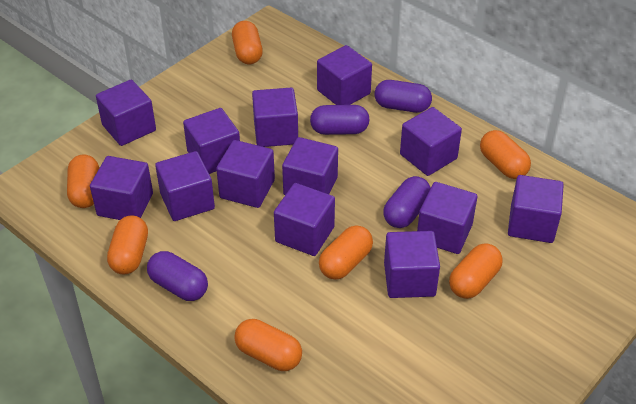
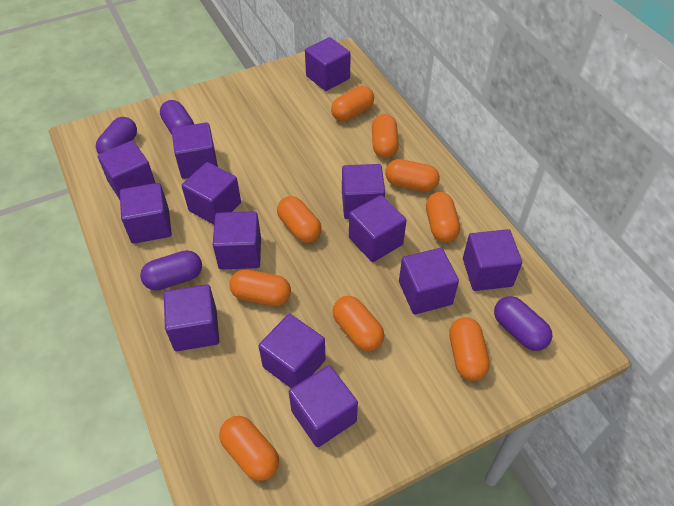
orange capsule: 7 -> 9

